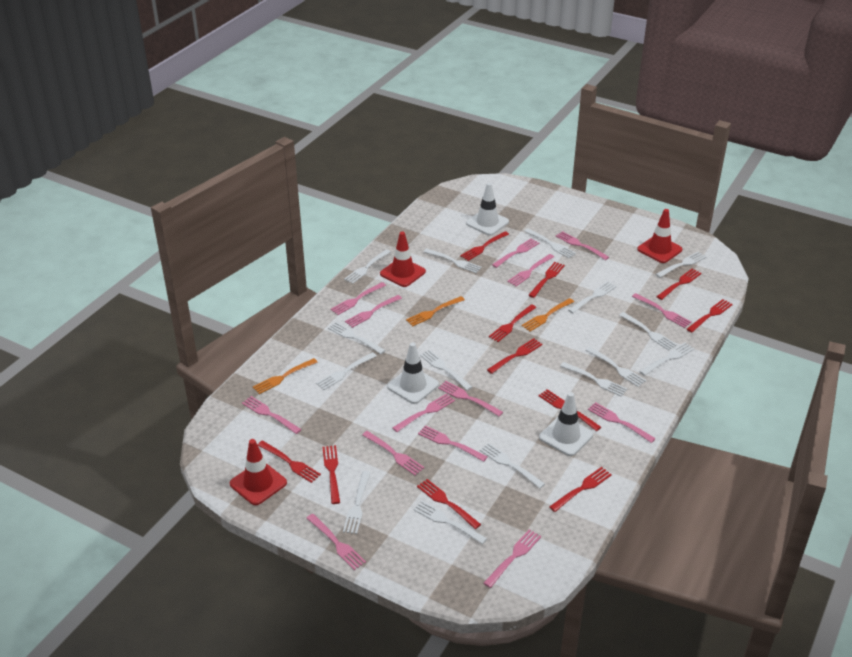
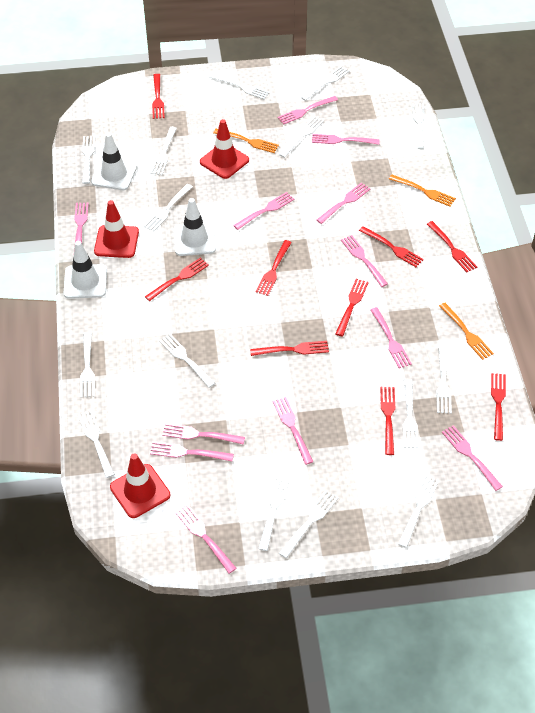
pink fork: 14 -> 12
red fork: 11 -> 9

